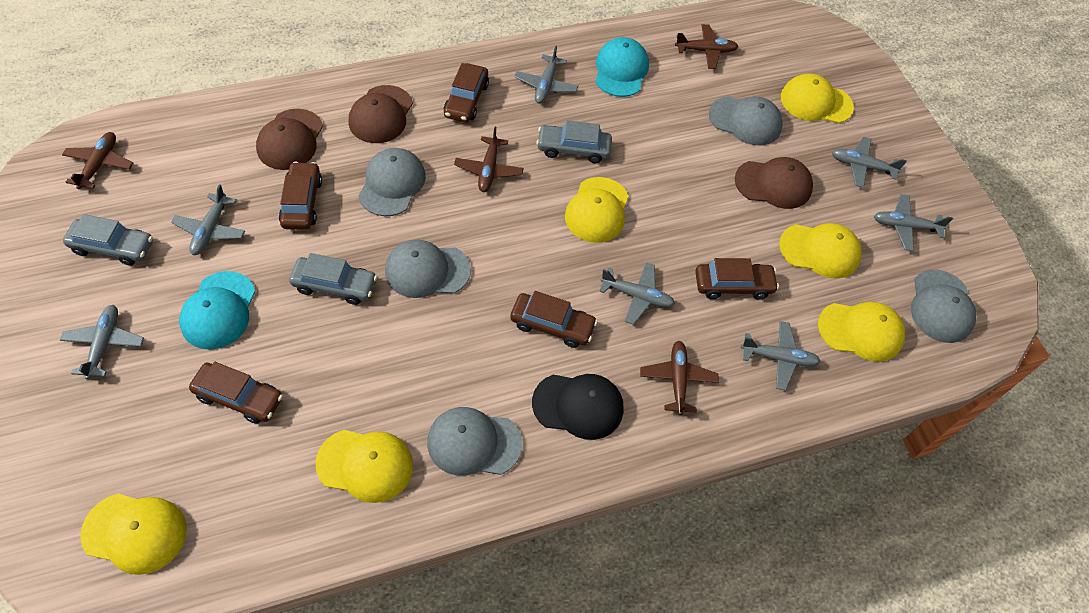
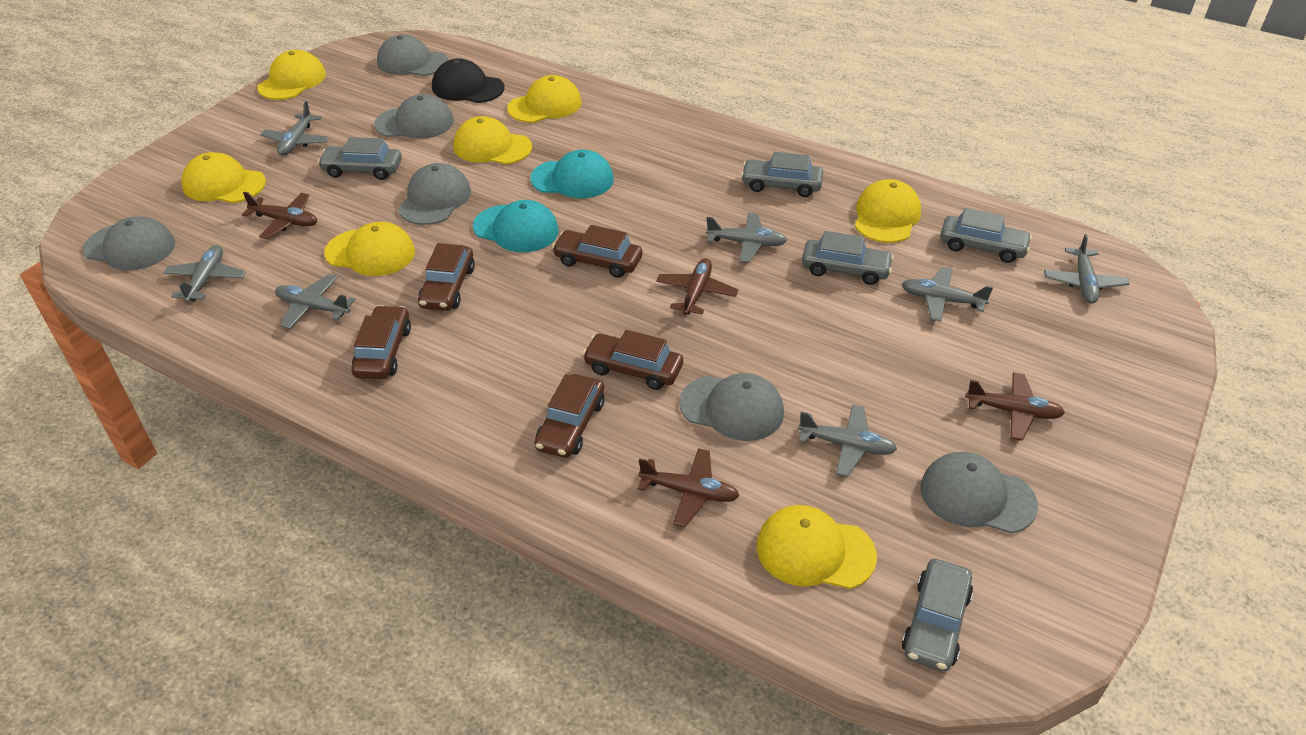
brown cap: 3 -> 0
grey cap: 5 -> 6
grey car: 3 -> 5
yellow cap: 6 -> 7

